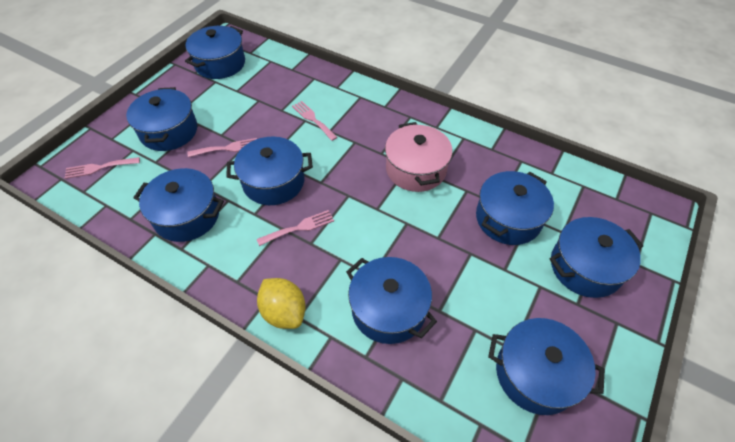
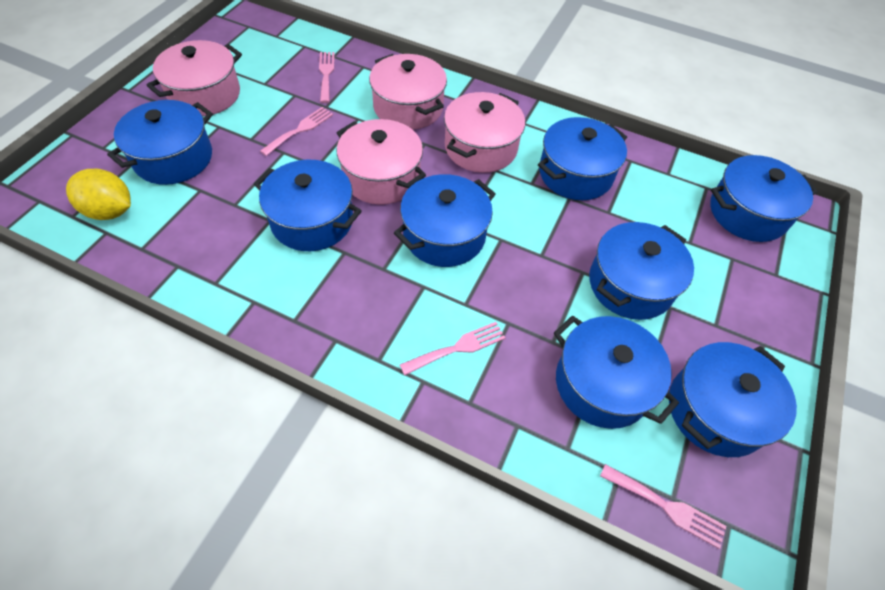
pink pot: 1 -> 4

